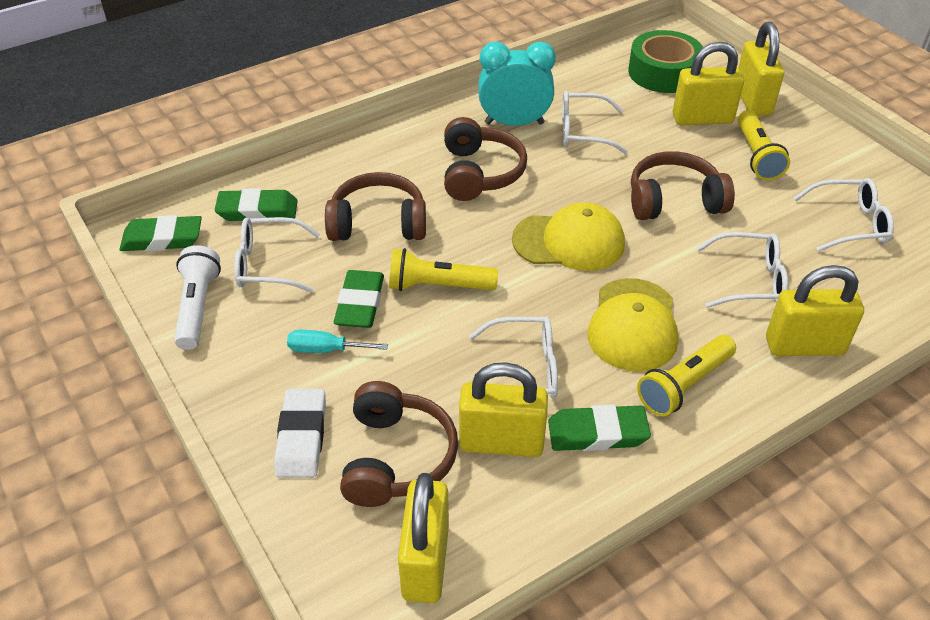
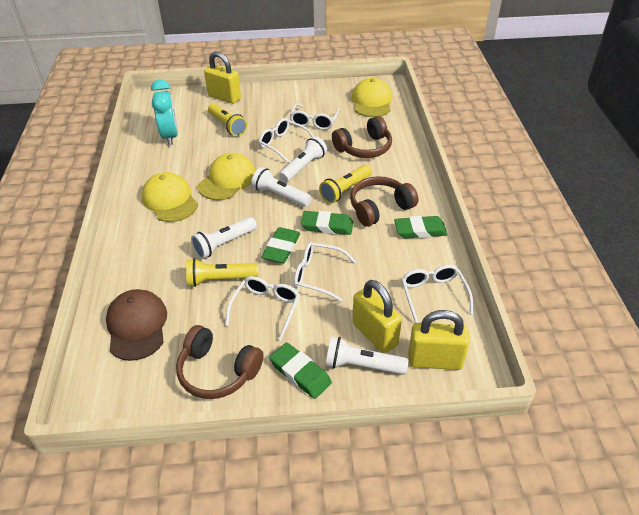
brown cap: 0 -> 1
brown headphones: 4 -> 3
green tape: 1 -> 0
turquoise screwdriver: 1 -> 0
white eraser: 1 -> 0
white flashlight: 1 -> 4
yellow cap: 2 -> 3
yellow padlock: 5 -> 3

